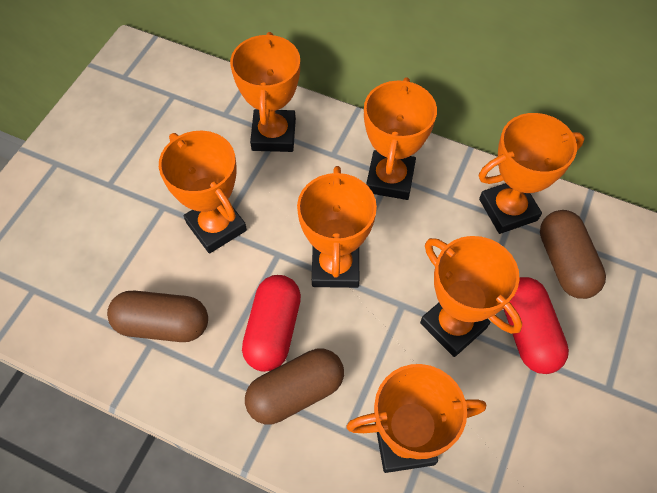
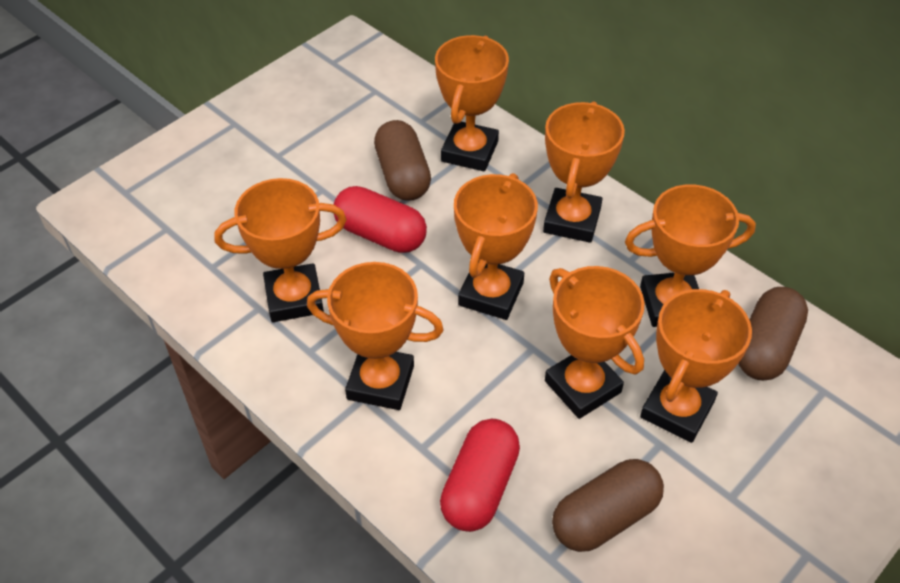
orange trophy: 7 -> 8

